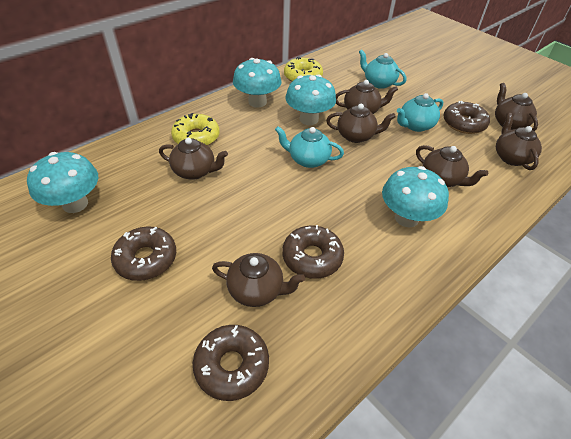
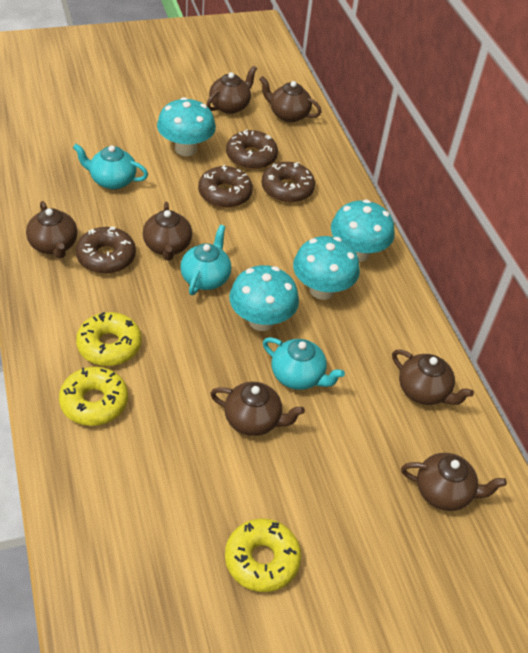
yellow donut: 2 -> 3

